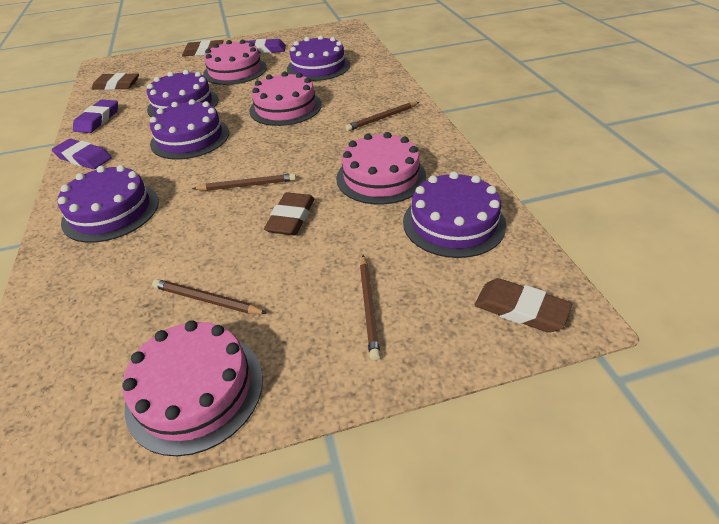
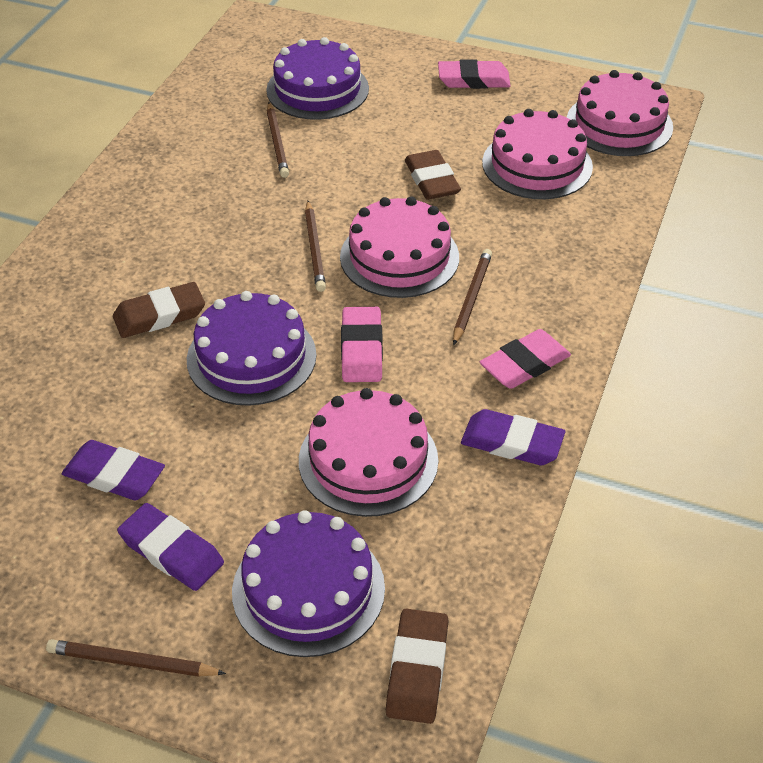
brown eraser: 4 -> 3
pink eraser: 0 -> 3
purple cake: 5 -> 3

